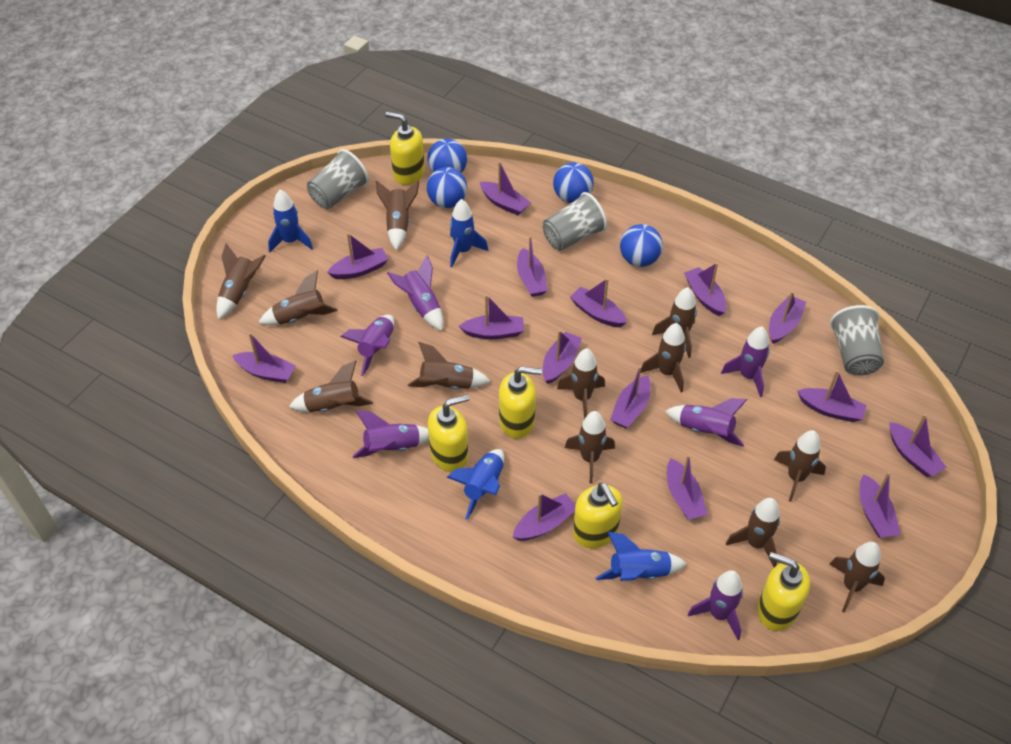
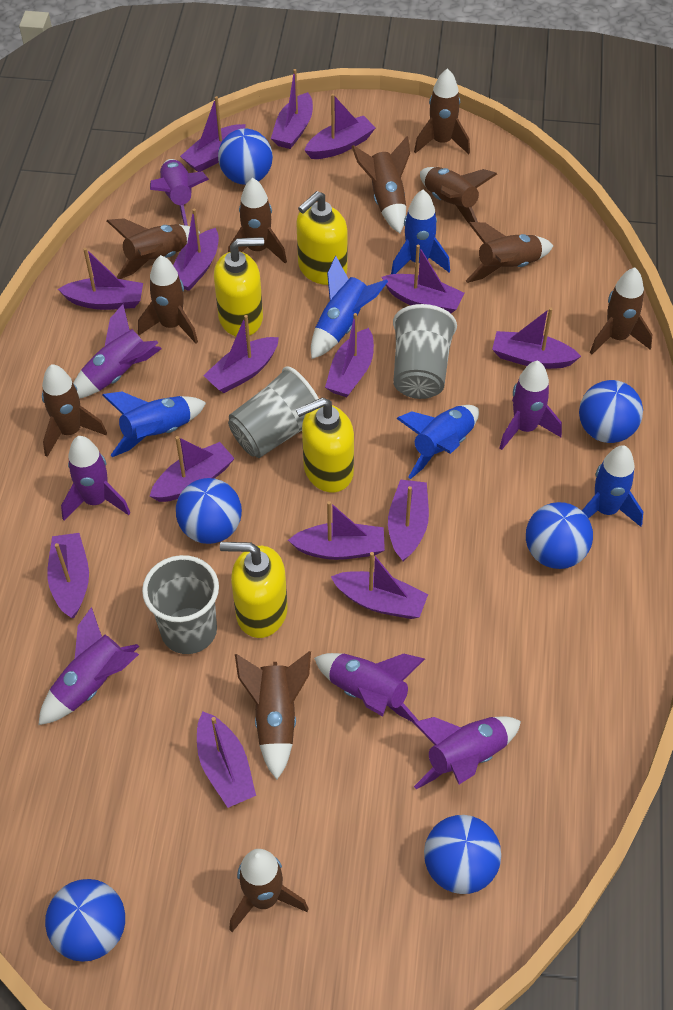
blue ball: 4 -> 6
blue rocket: 4 -> 5
brown rocket: 12 -> 11
purple rocket: 6 -> 7
yellow soap dispenser: 5 -> 4

